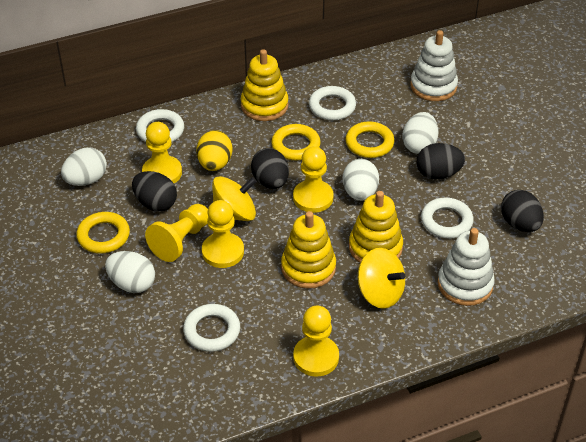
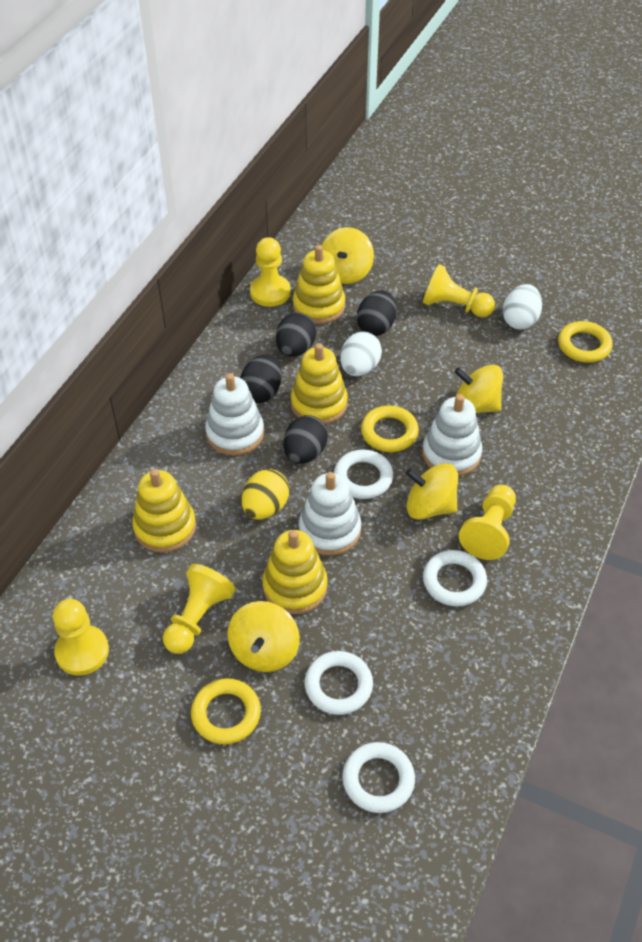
white egg: 4 -> 2
white stacking toy: 2 -> 3
yellow spinning top: 2 -> 4
yellow stacking toy: 3 -> 4

